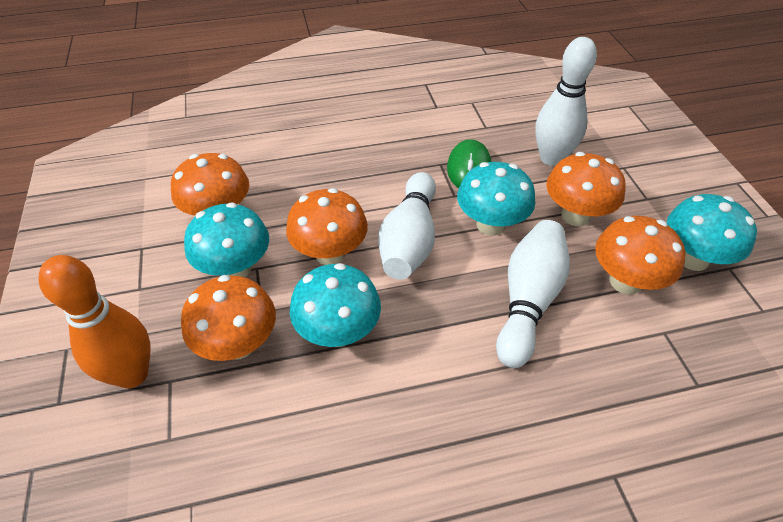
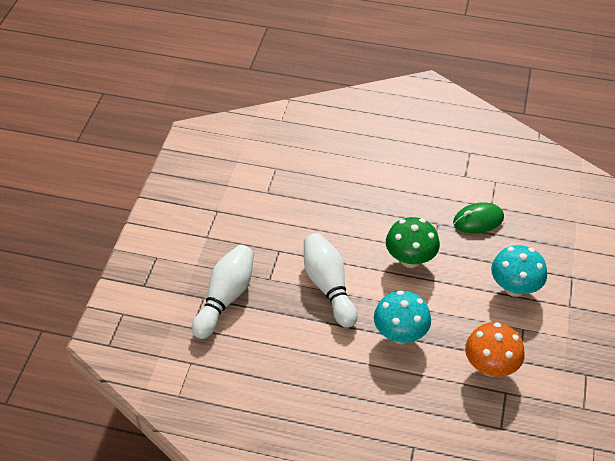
green mushroom: 0 -> 1
orange bowling pin: 1 -> 0
orange mushroom: 5 -> 1
turquoise mushroom: 4 -> 2
white bowling pin: 3 -> 2

